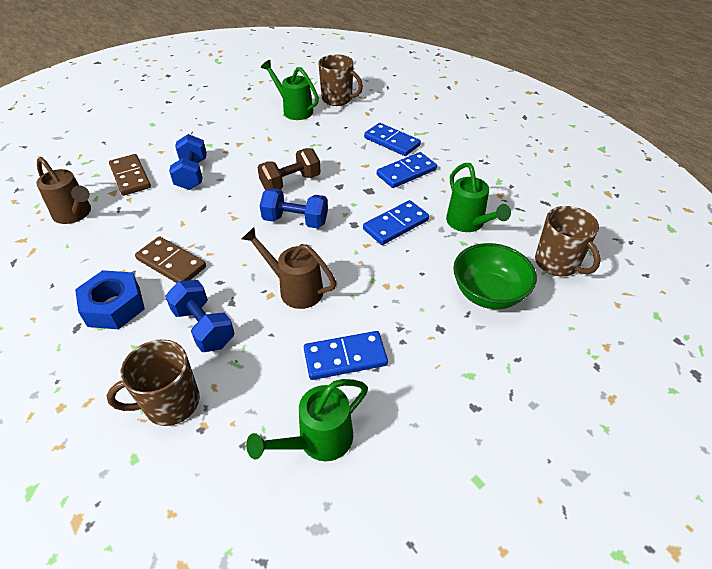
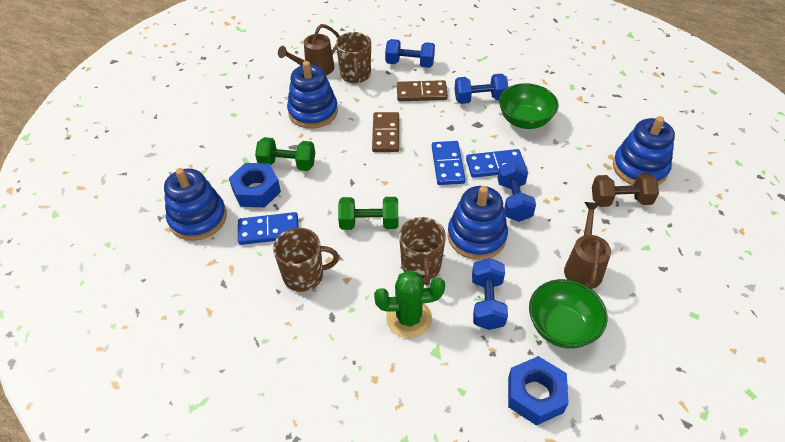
blue domino: 4 -> 3
blue dumbbell: 3 -> 4
blue nut: 1 -> 2
blue stacking toy: 0 -> 4
green bowl: 1 -> 2
green cactus: 0 -> 1
green dumbbell: 0 -> 2
green watering can: 3 -> 0

